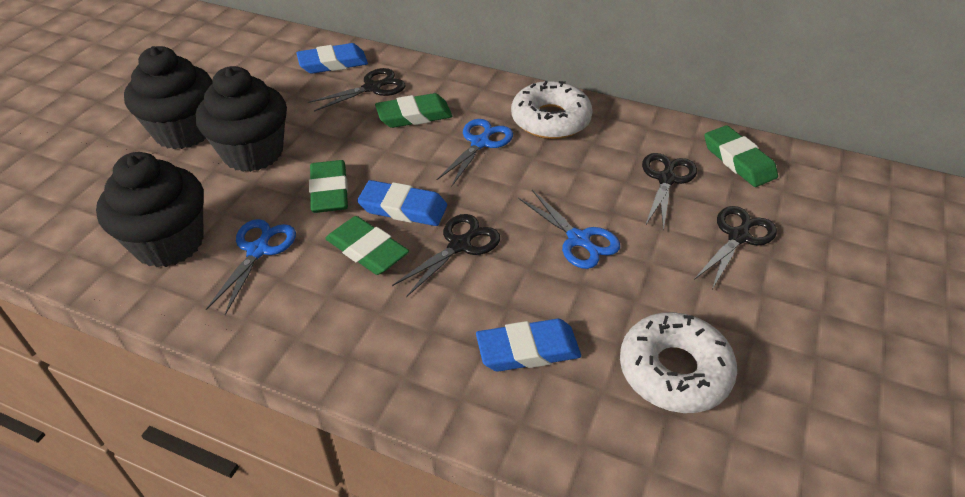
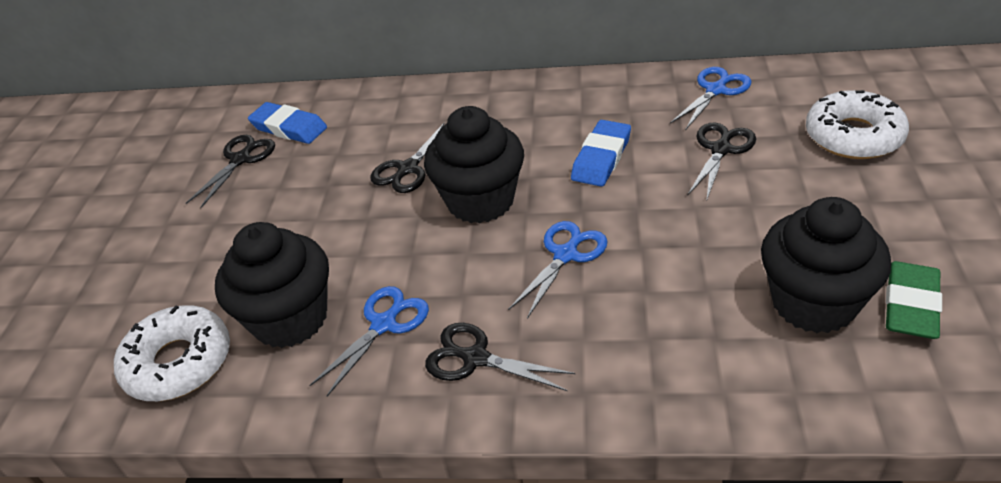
blue eraser: 3 -> 2
green eraser: 4 -> 1

